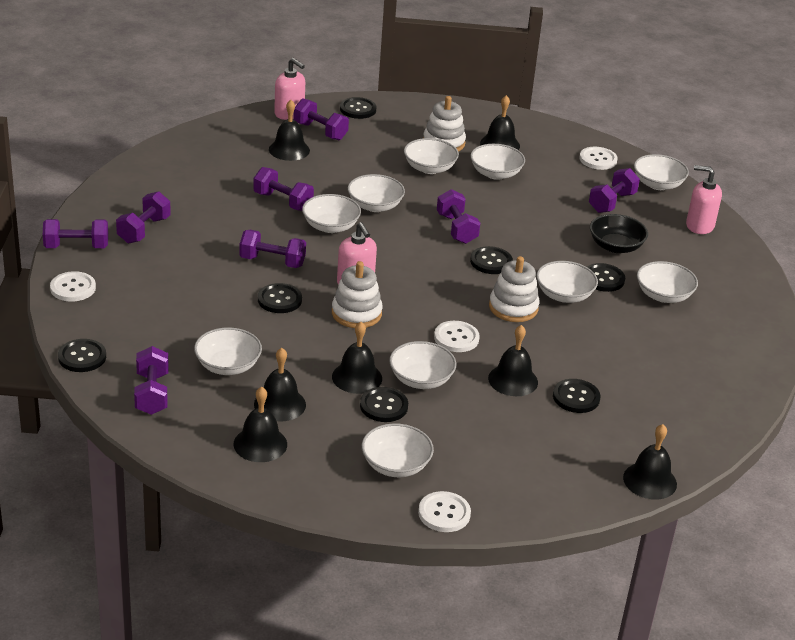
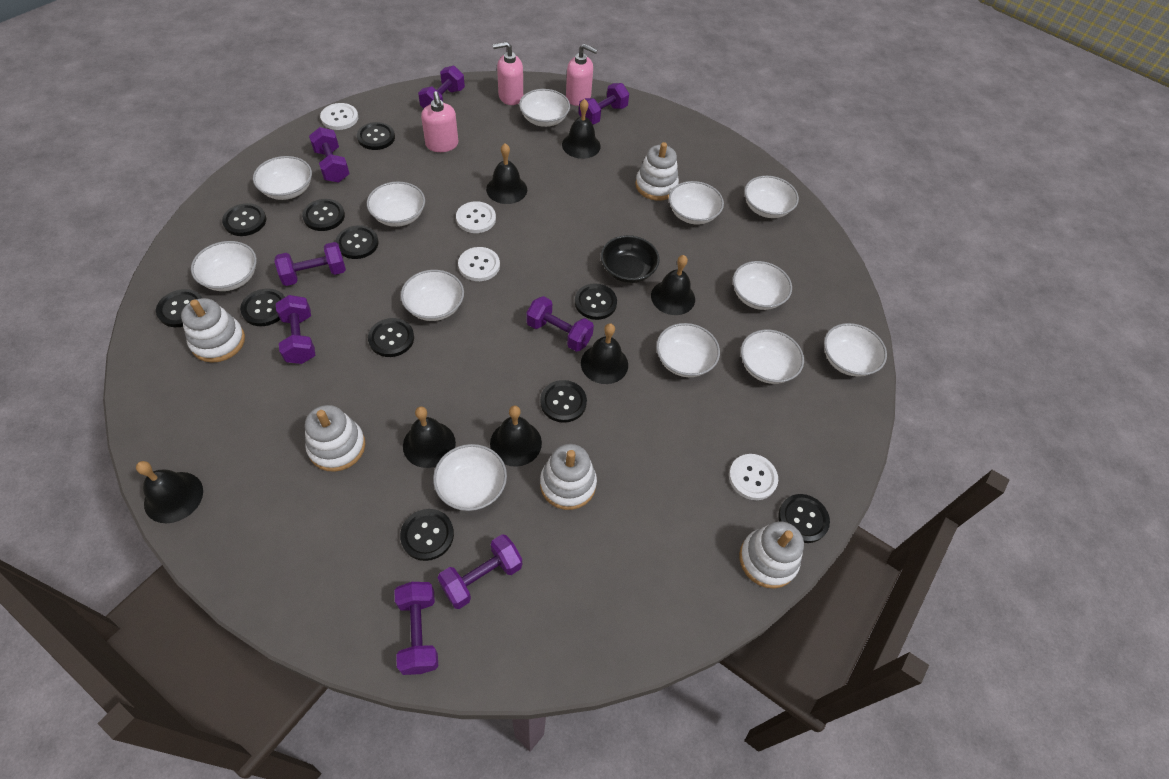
black button: 7 -> 11
white bowl: 10 -> 12
white stacking toy: 3 -> 5

